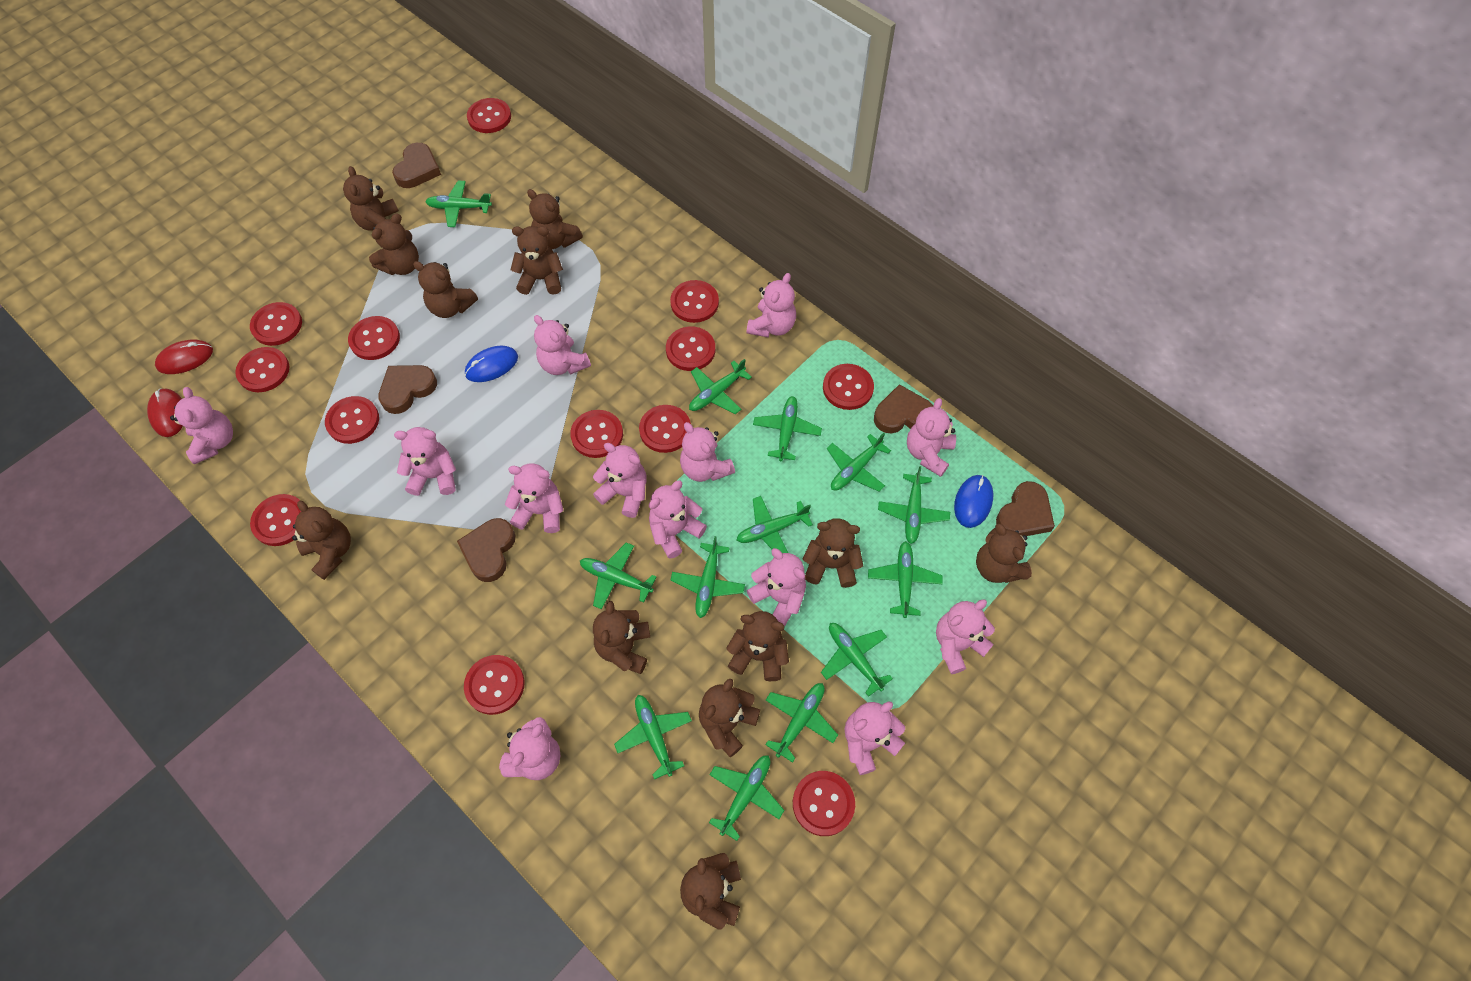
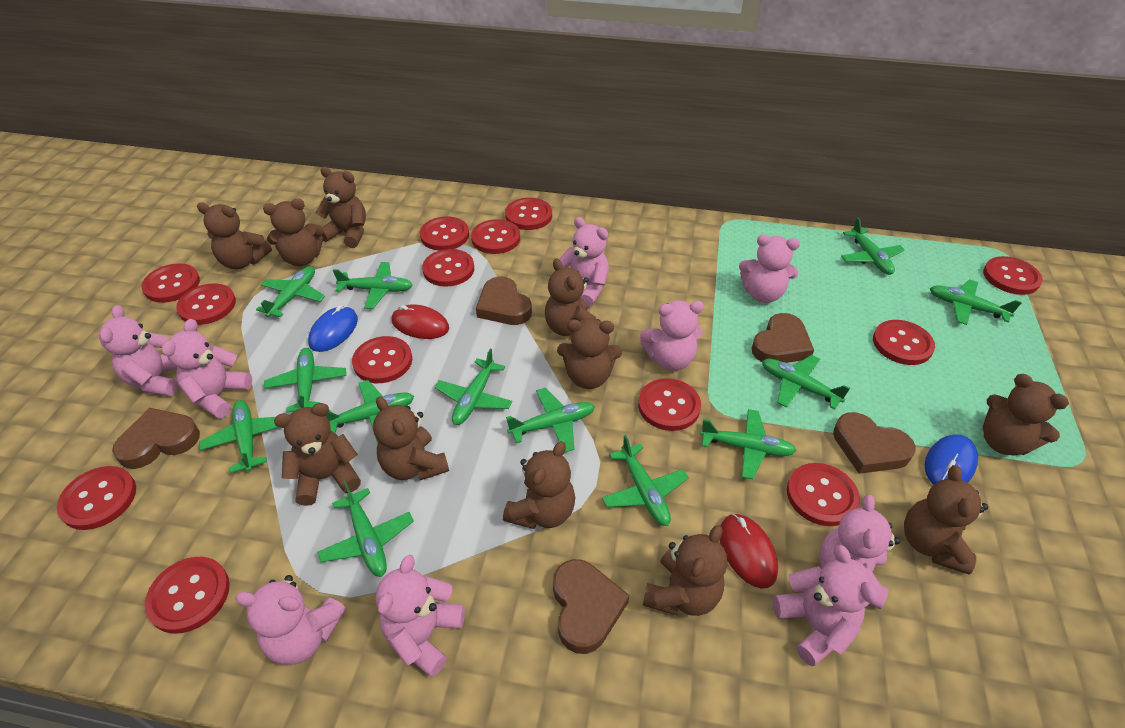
brown teddy bear: 12 -> 11
pink teddy bear: 13 -> 9

